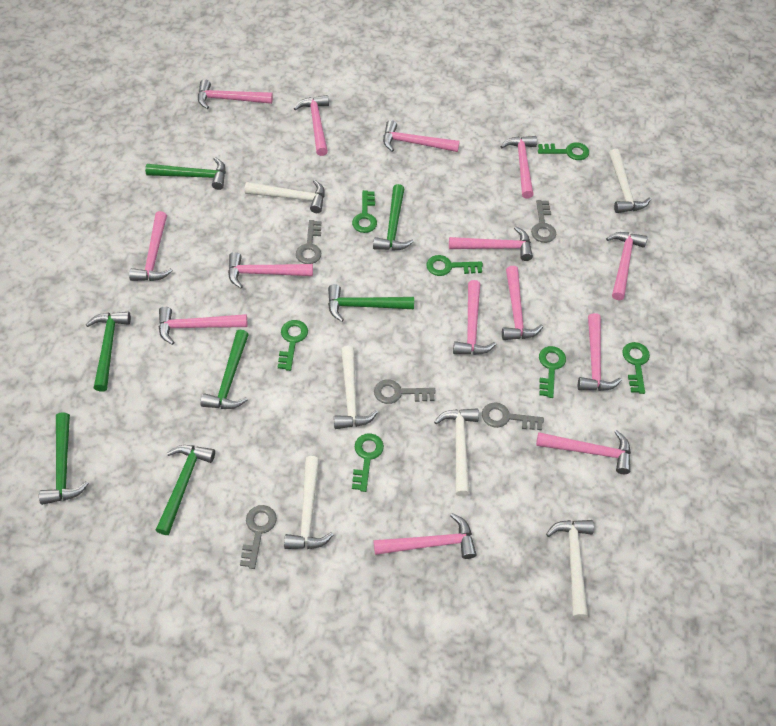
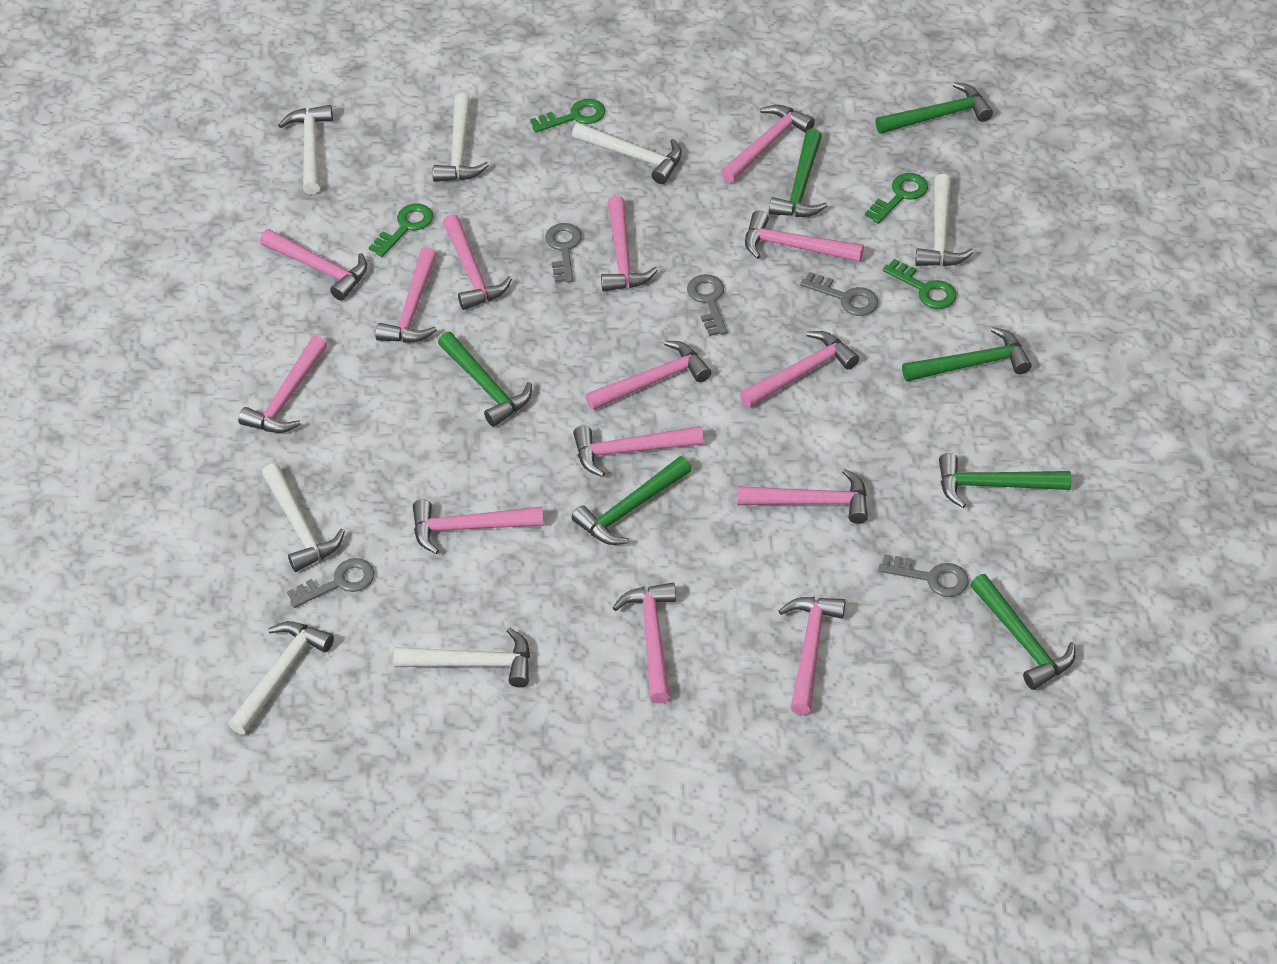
green key: 7 -> 4
white hammer: 6 -> 7

